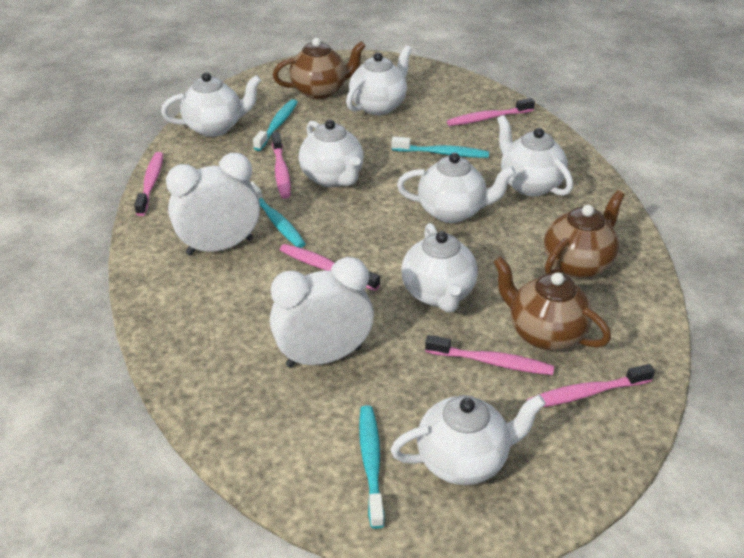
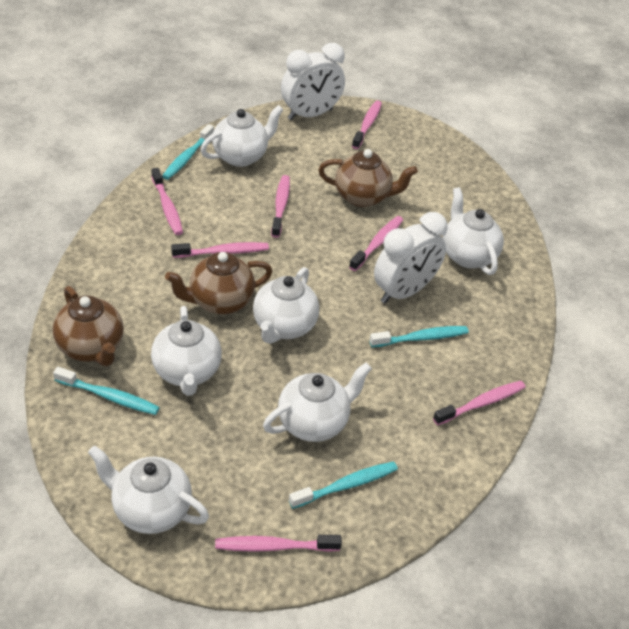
pink toothbrush: 6 -> 7
white teapot: 7 -> 6

